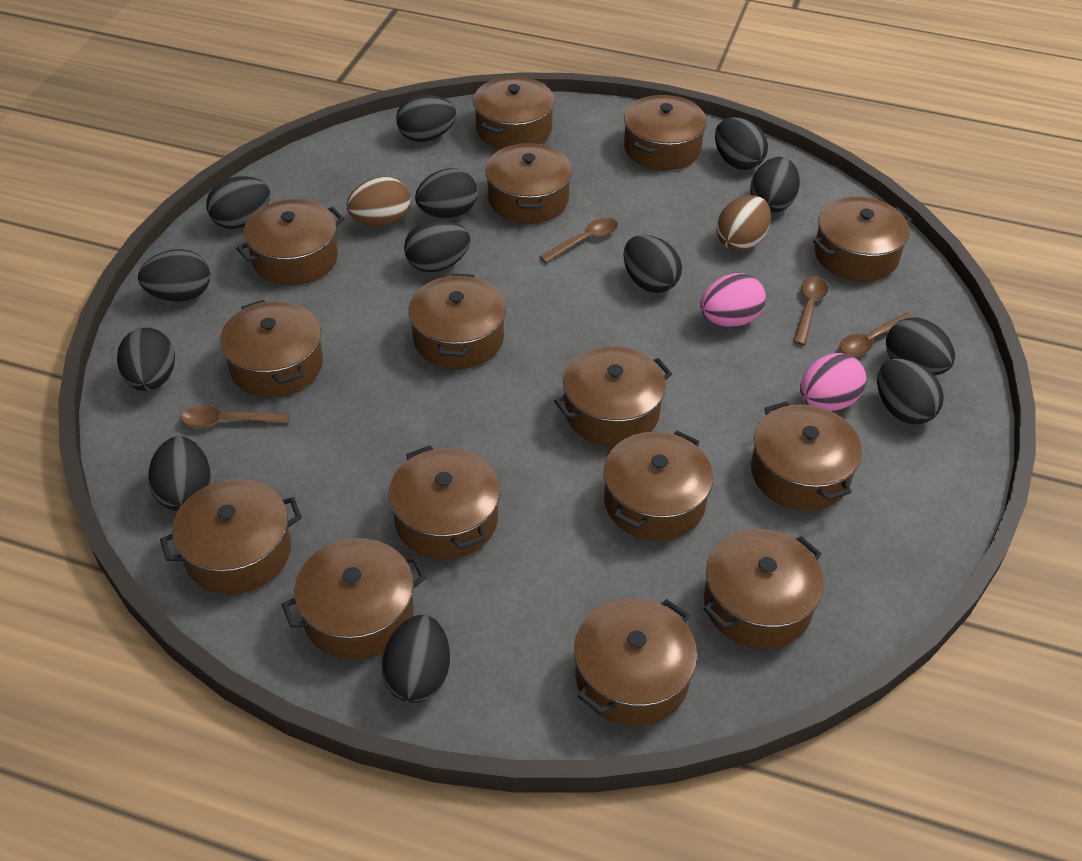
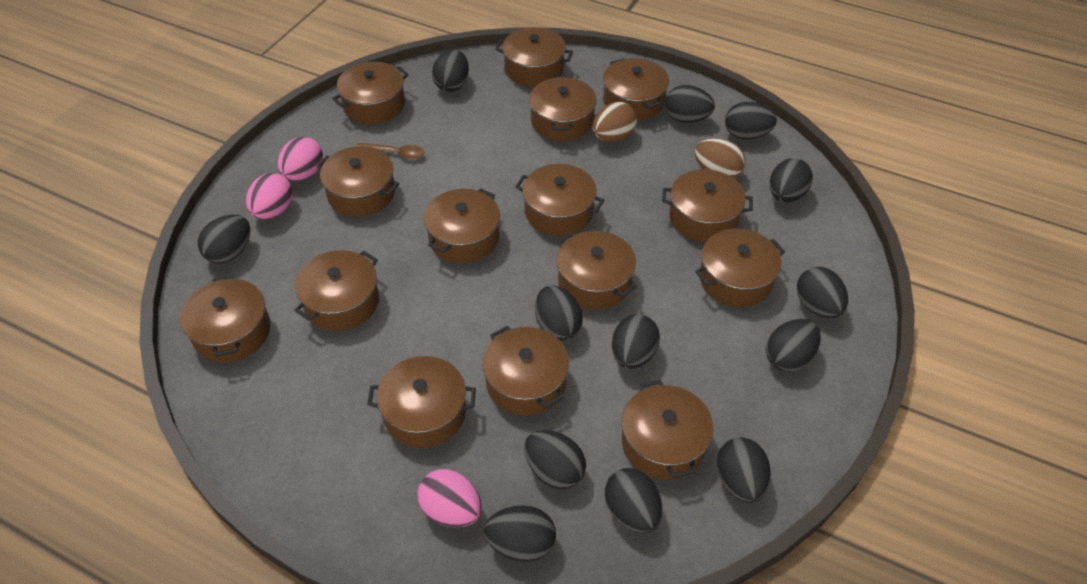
brown spoon: 4 -> 1
pink egg: 2 -> 3

